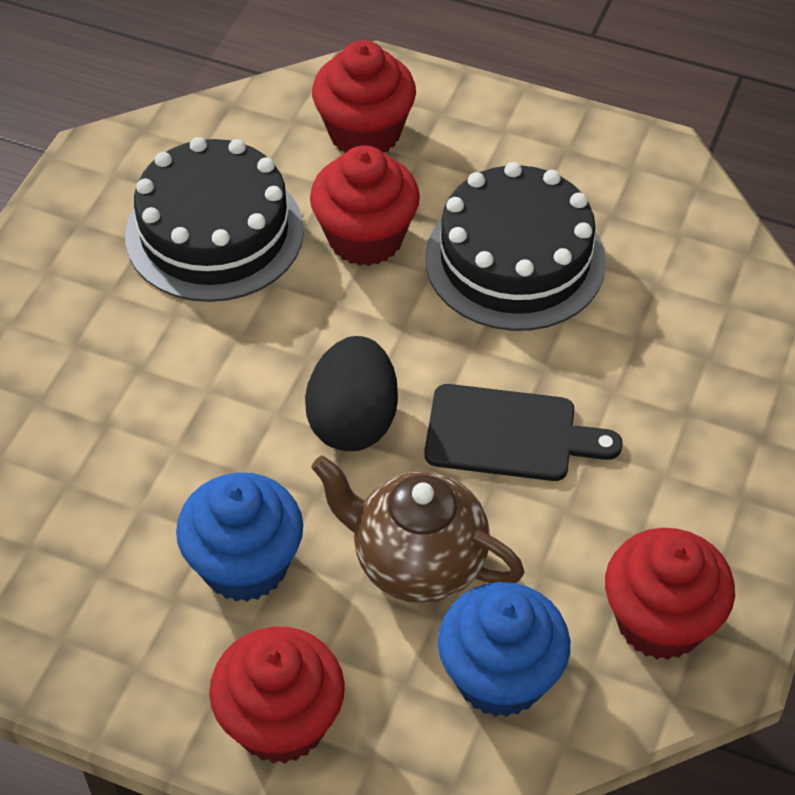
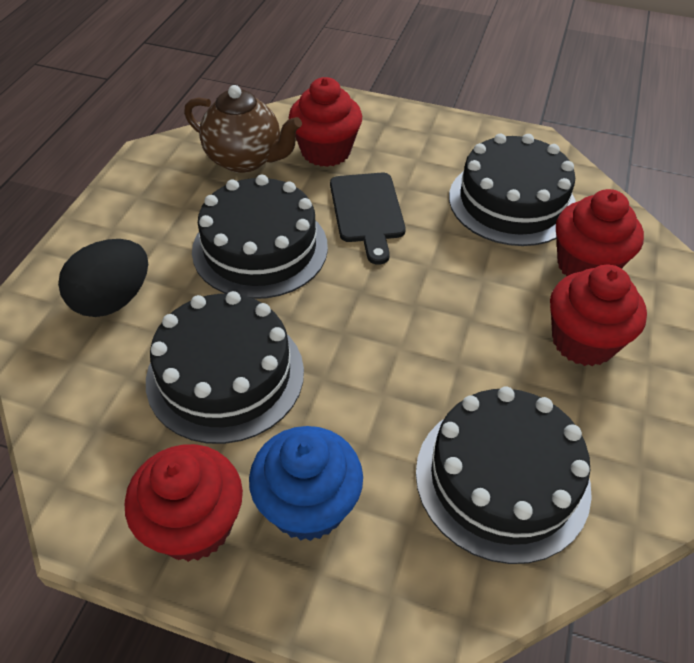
black cake: 2 -> 4
blue cupcake: 2 -> 1

